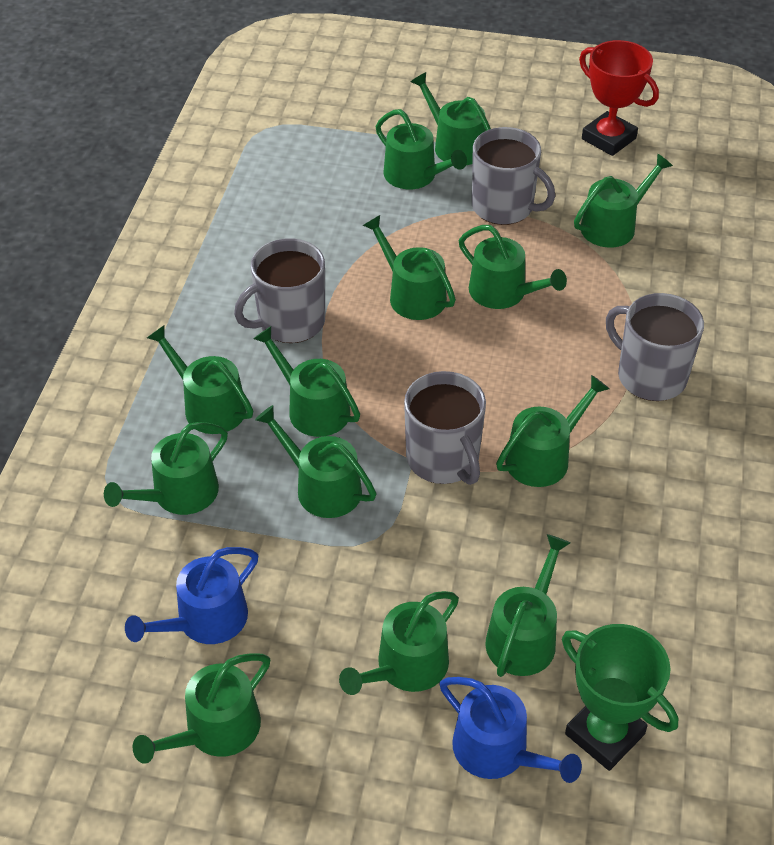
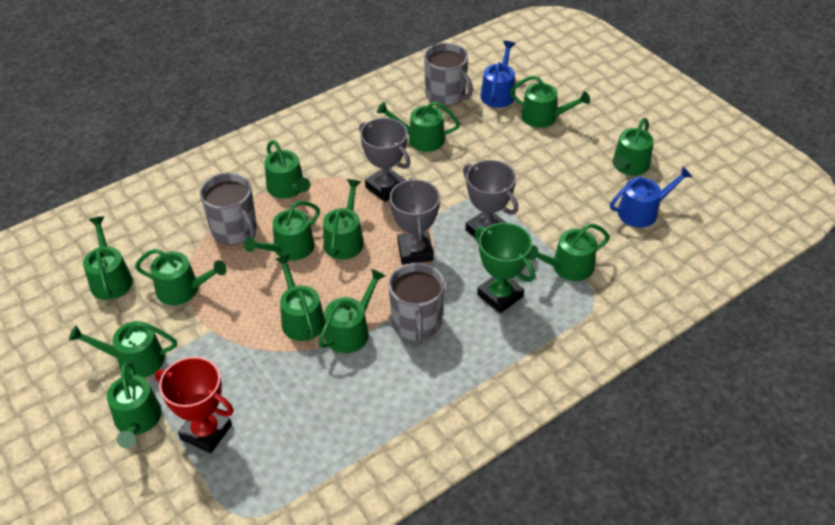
grey mug: 4 -> 3
grey trophy: 0 -> 3

